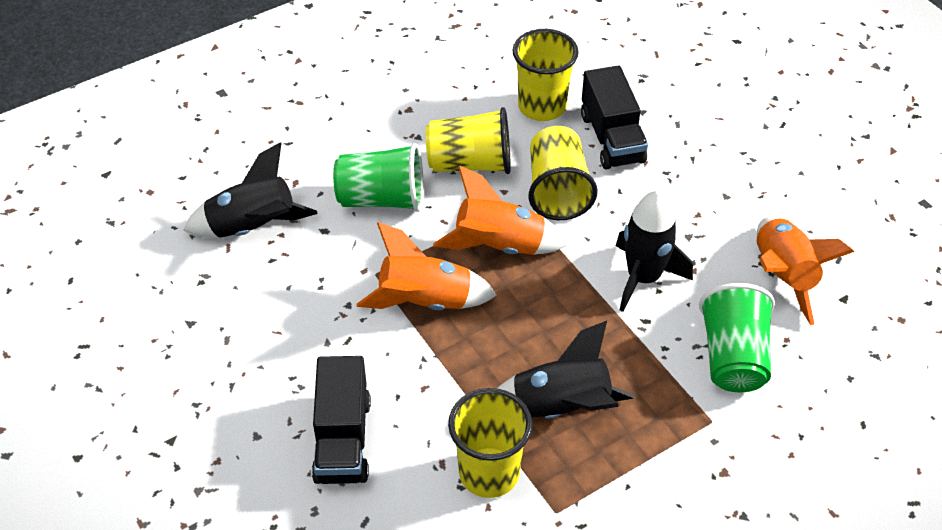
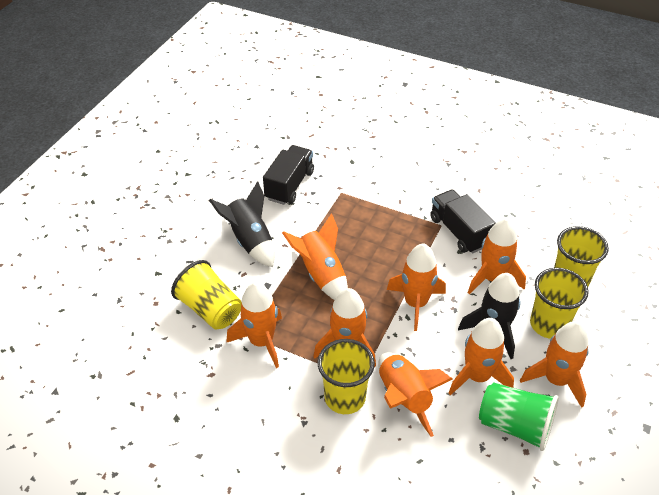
black rocket: 3 -> 2
green cup: 2 -> 1
orange rocket: 3 -> 8

